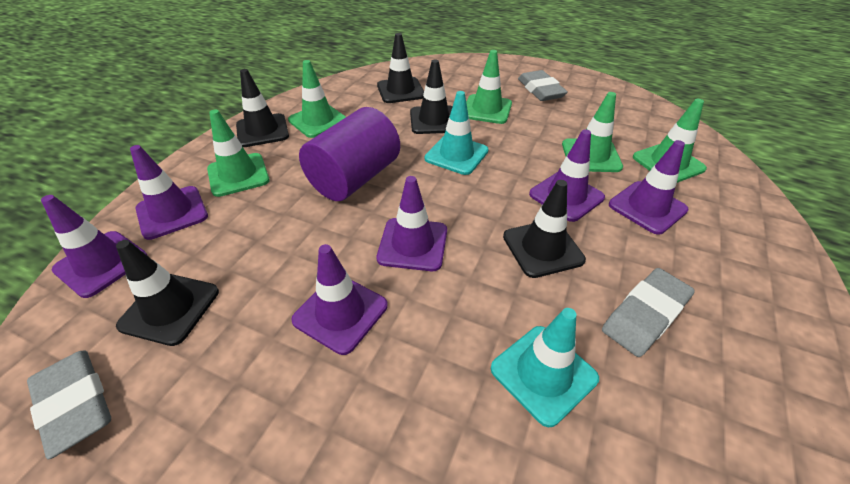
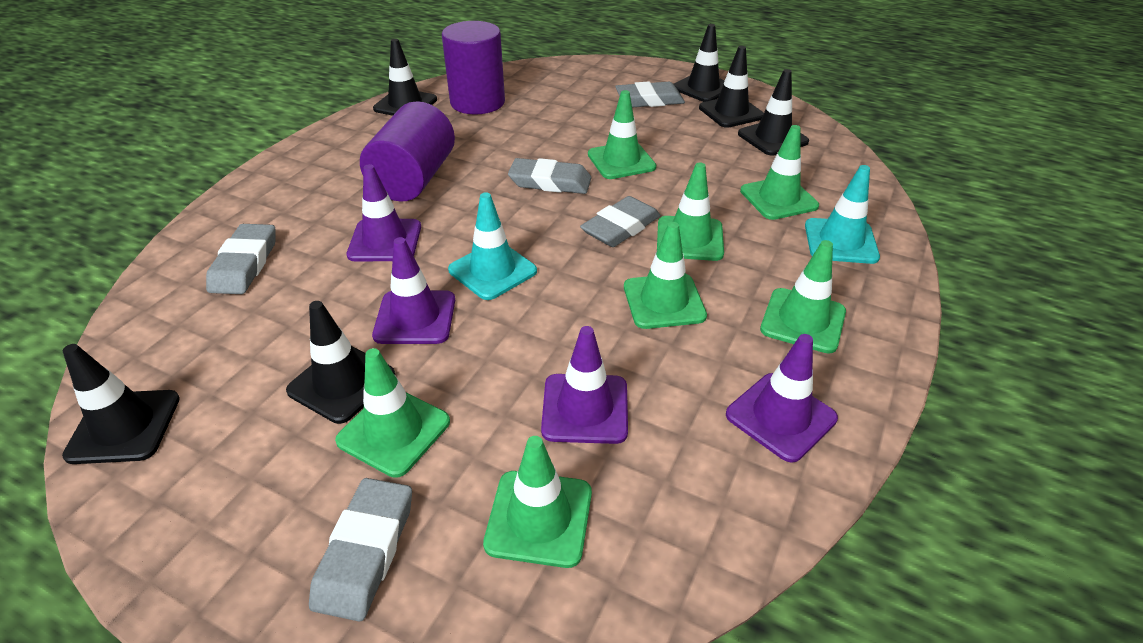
black traffic cone: 5 -> 6
green traffic cone: 5 -> 7
grey eraser: 3 -> 5
purple cylinder: 1 -> 2
purple traffic cone: 6 -> 4

